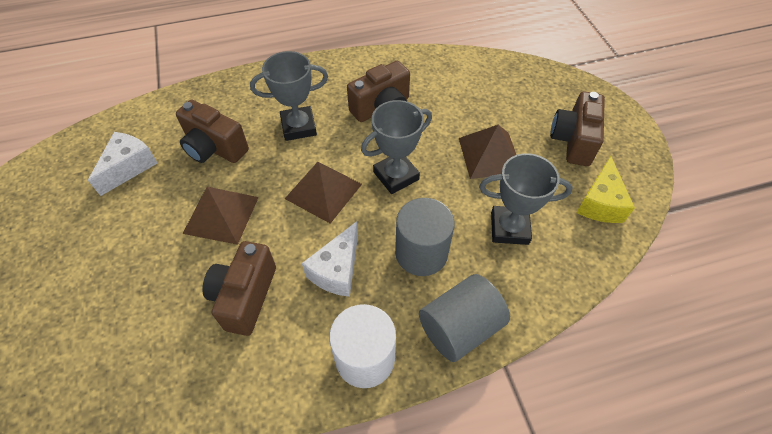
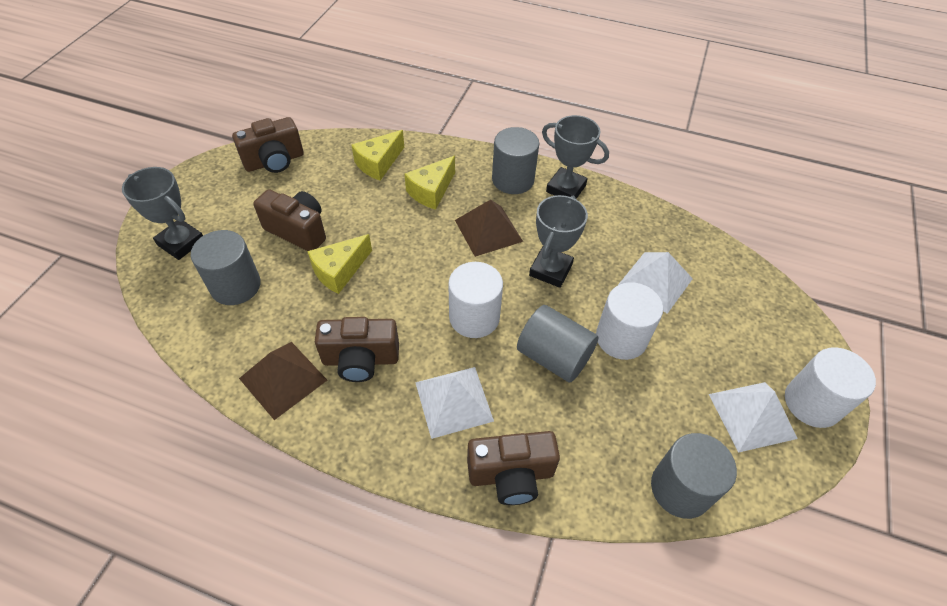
brown pyramid: 3 -> 2
grey cylinder: 2 -> 4
white cheese: 2 -> 0
white cylinder: 1 -> 3
white pyramid: 0 -> 3
yellow cheese: 1 -> 3

